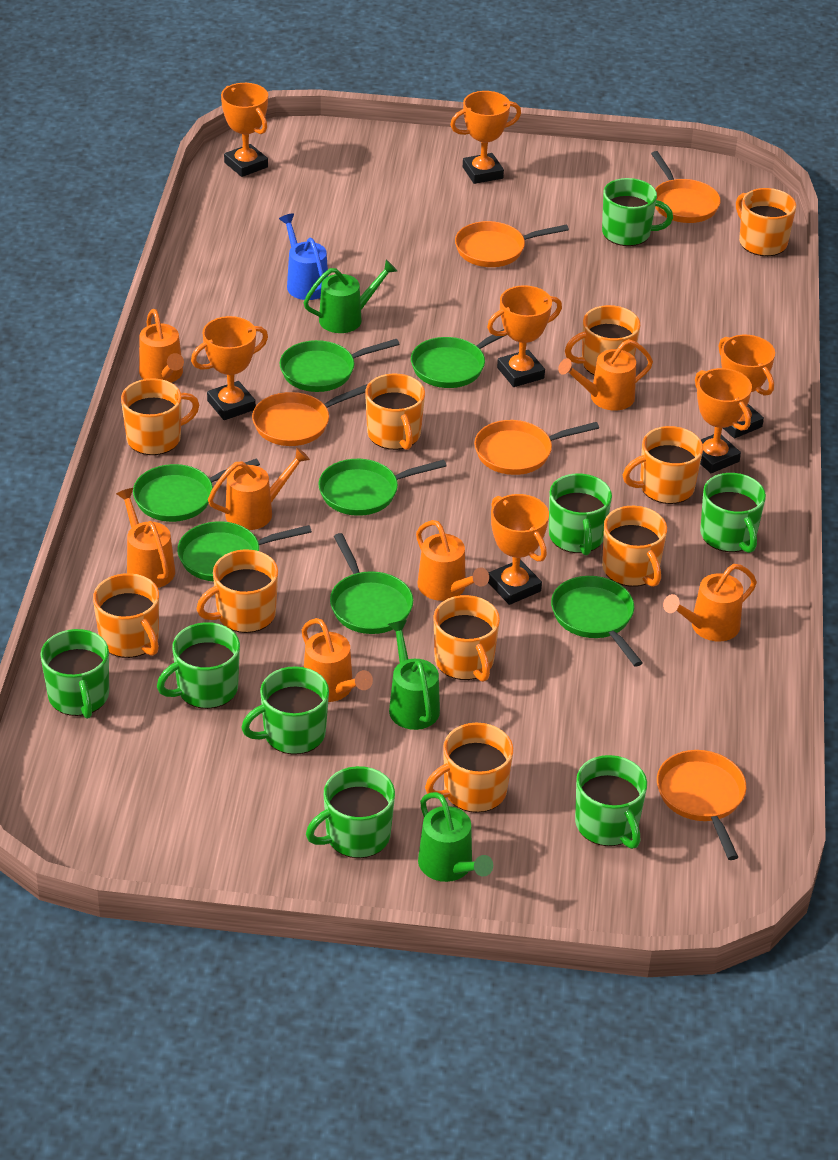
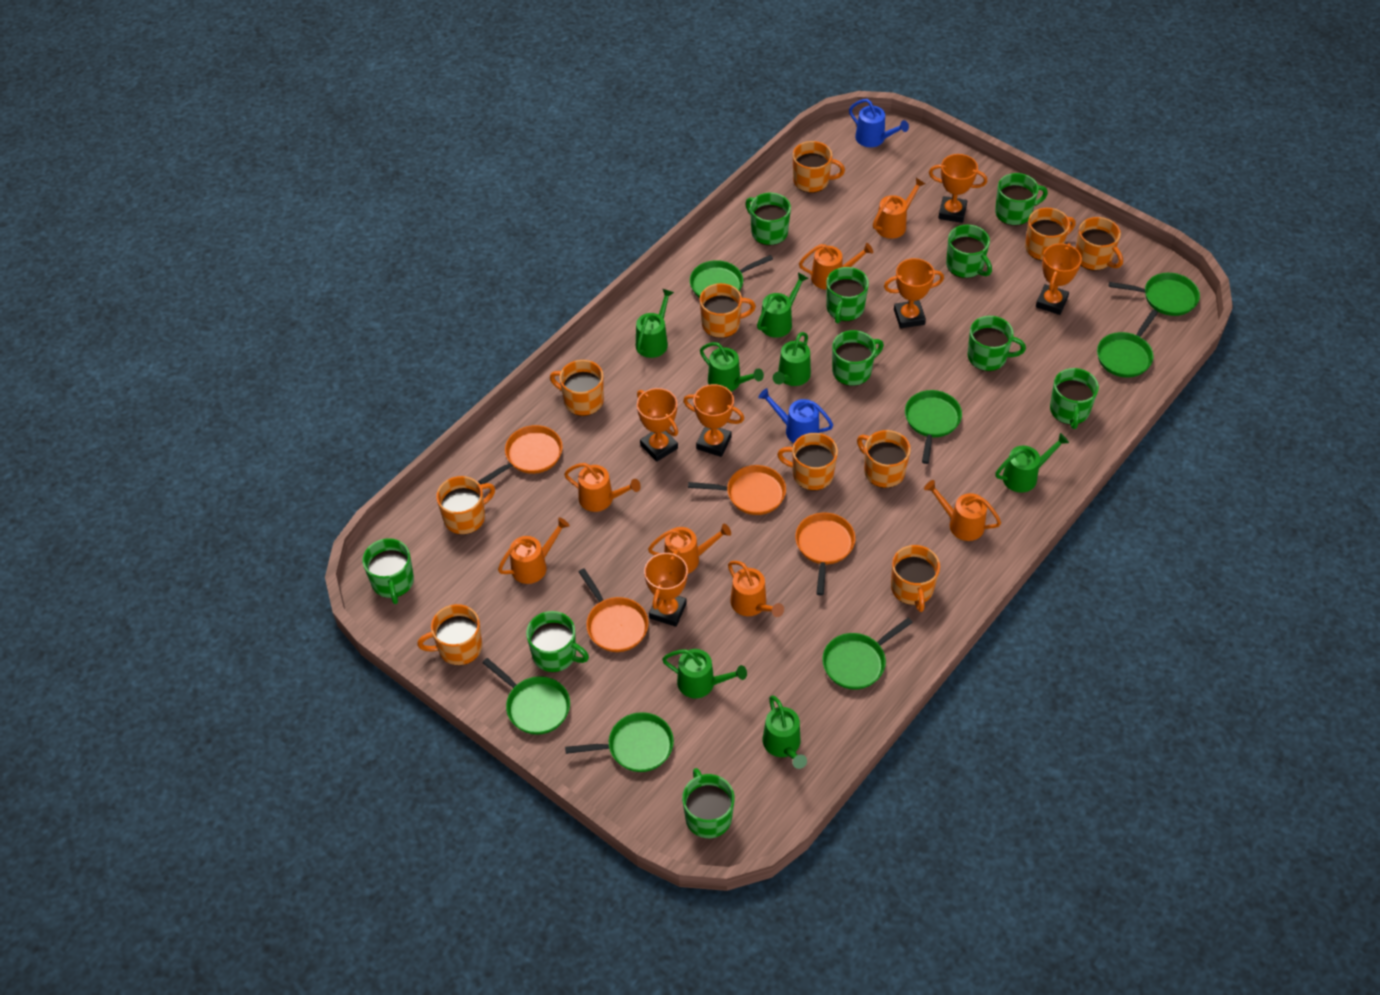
blue watering can: 1 -> 2
green mug: 8 -> 10
green watering can: 3 -> 7
orange pan: 5 -> 4
orange trophy: 7 -> 6

